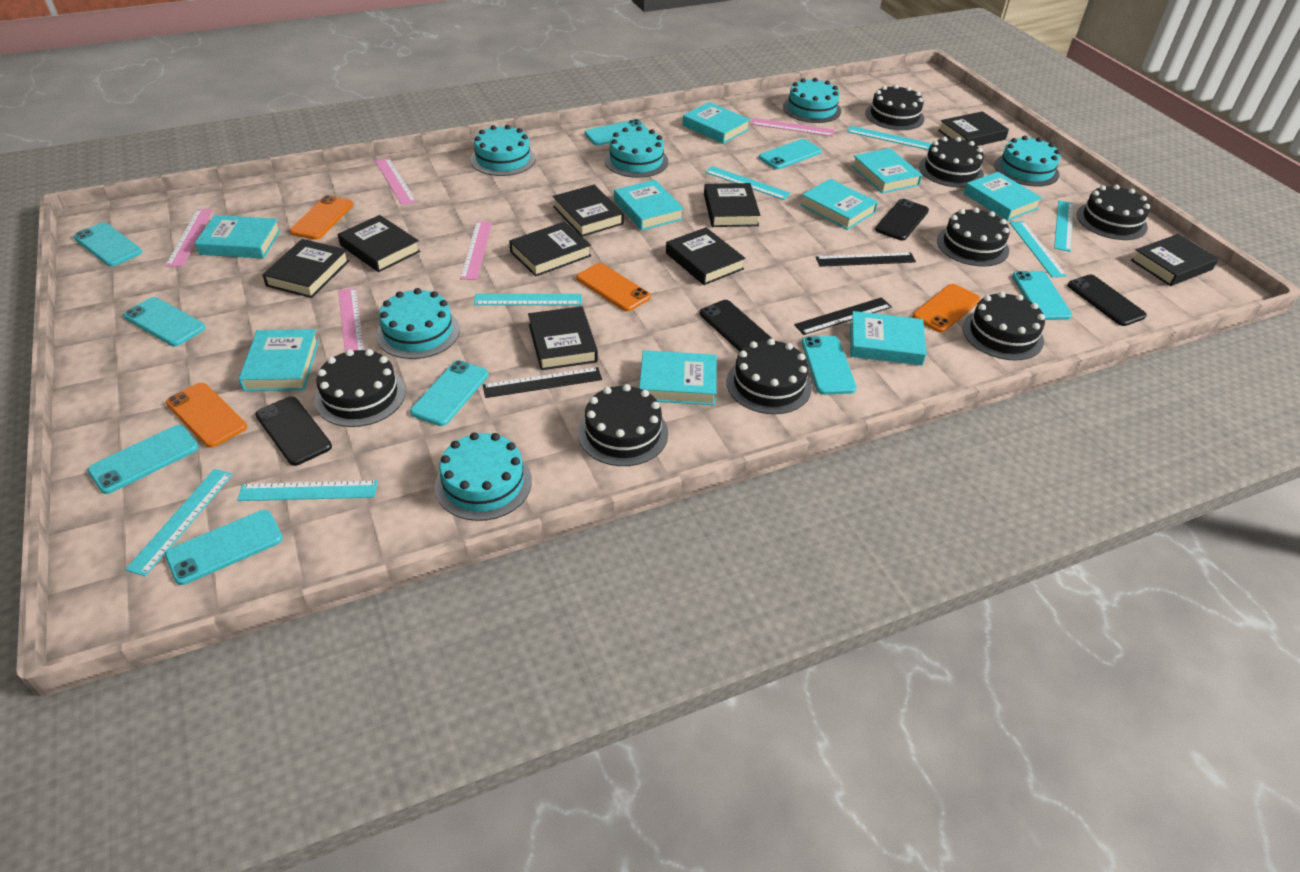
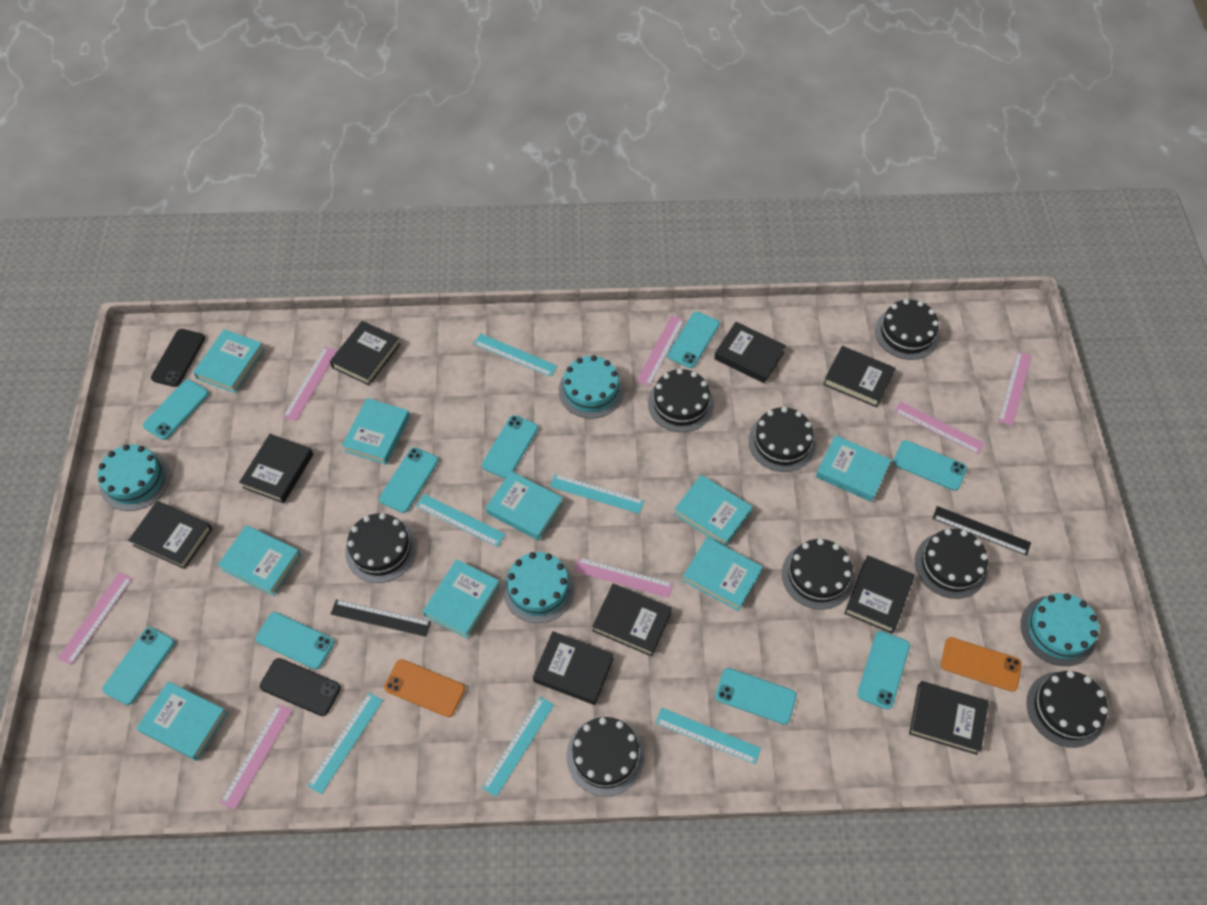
black phone: 4 -> 2
black ruler: 3 -> 2
orange phone: 4 -> 2
pink ruler: 5 -> 7
turquoise cake: 6 -> 4
turquoise ruler: 7 -> 6

